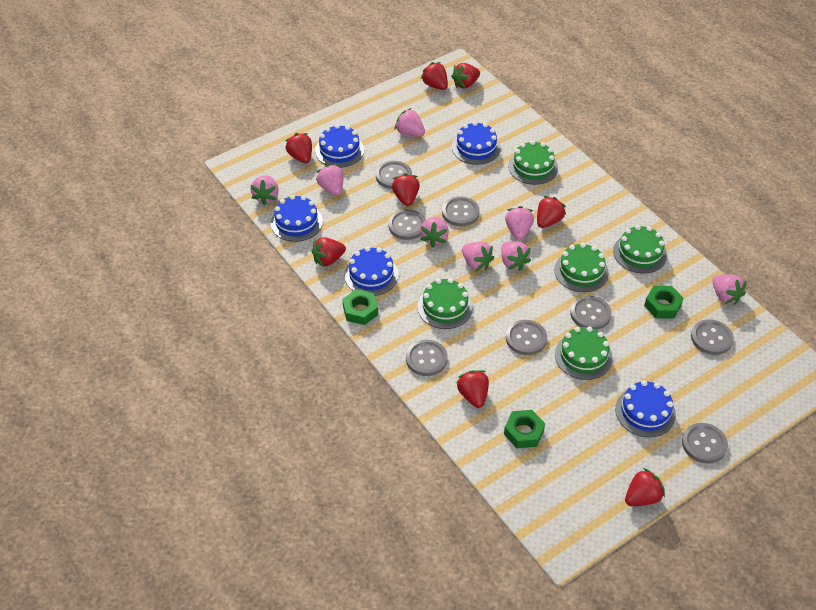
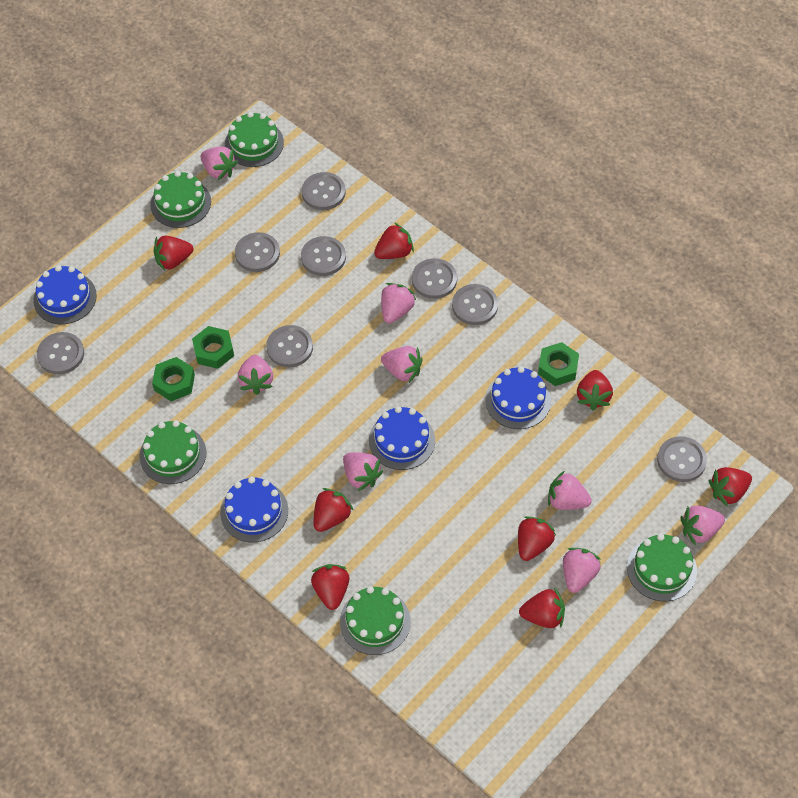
blue cake: 5 -> 4

